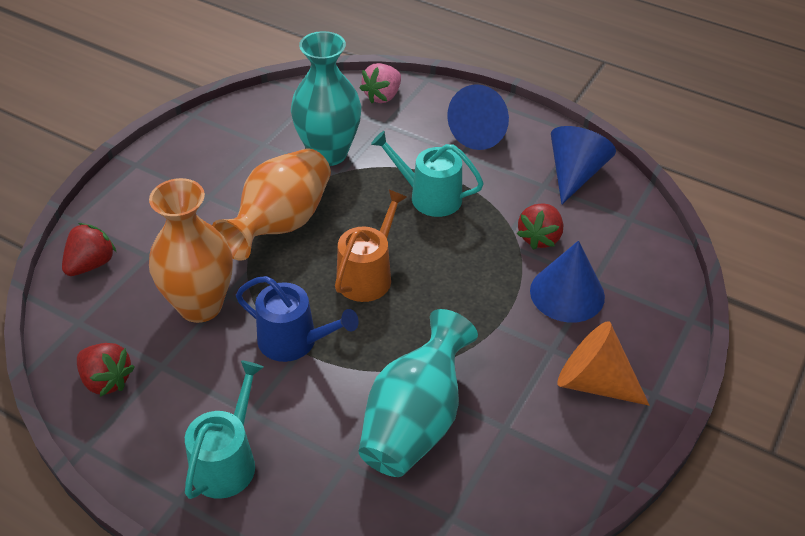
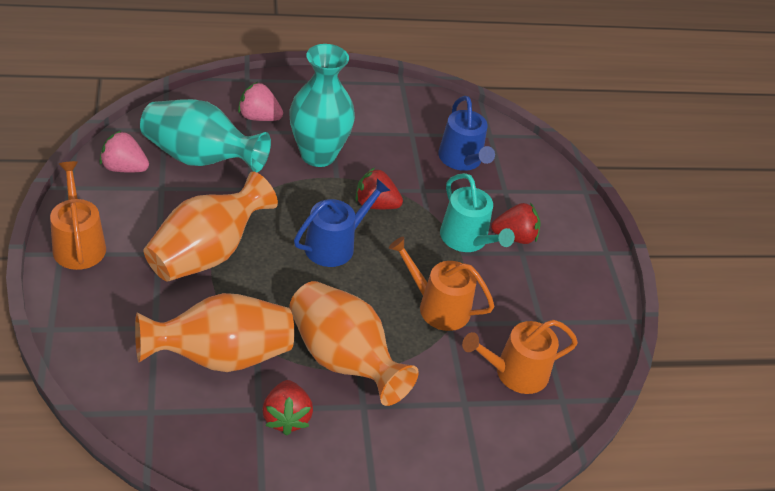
blue cone: 3 -> 0
blue watering can: 1 -> 2
orange cone: 1 -> 0
orange vase: 2 -> 3
orange watering can: 1 -> 3
pink strawberry: 1 -> 2
turquoise watering can: 2 -> 1

